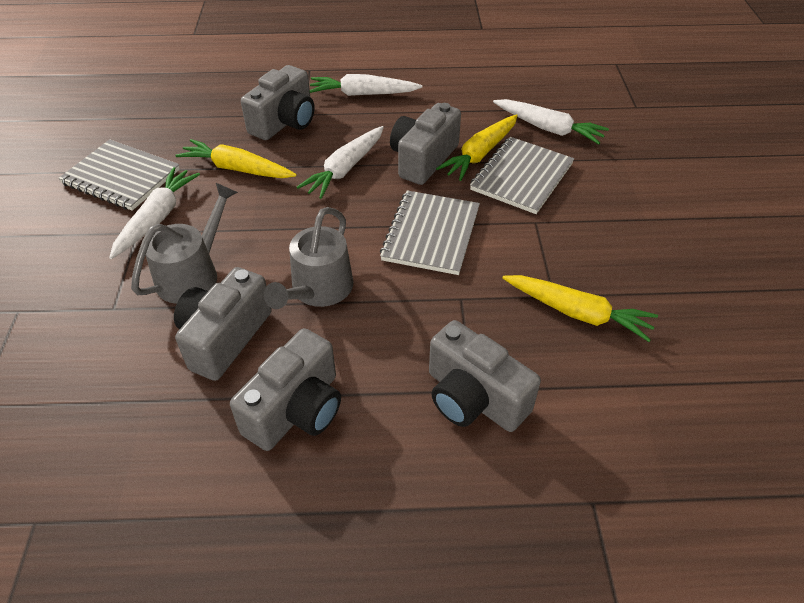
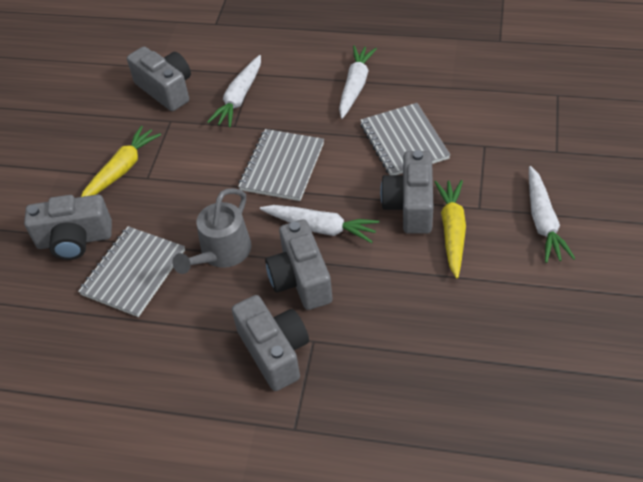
grey watering can: 2 -> 1
yellow carrot: 3 -> 2

